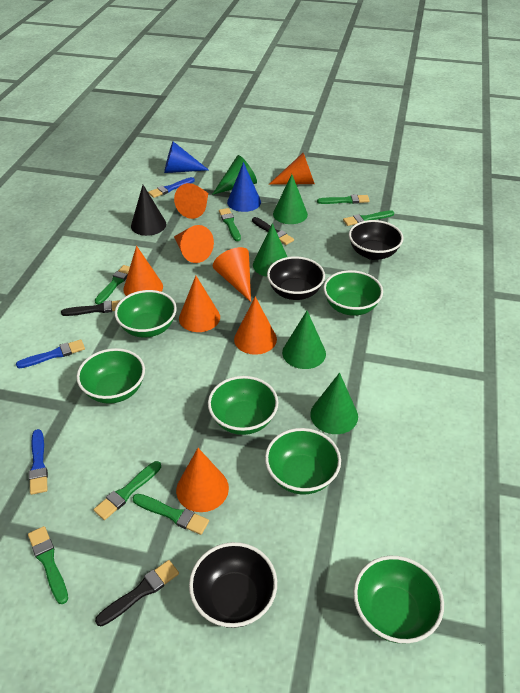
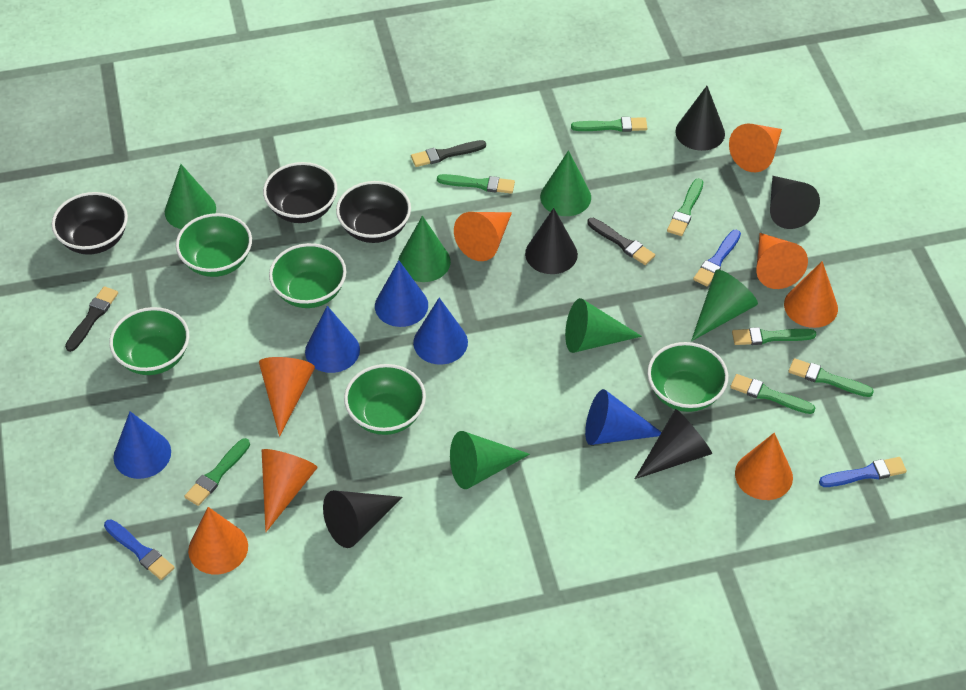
black cone: 1 -> 5
blue cone: 2 -> 5
green bowl: 6 -> 5
green cone: 5 -> 6

